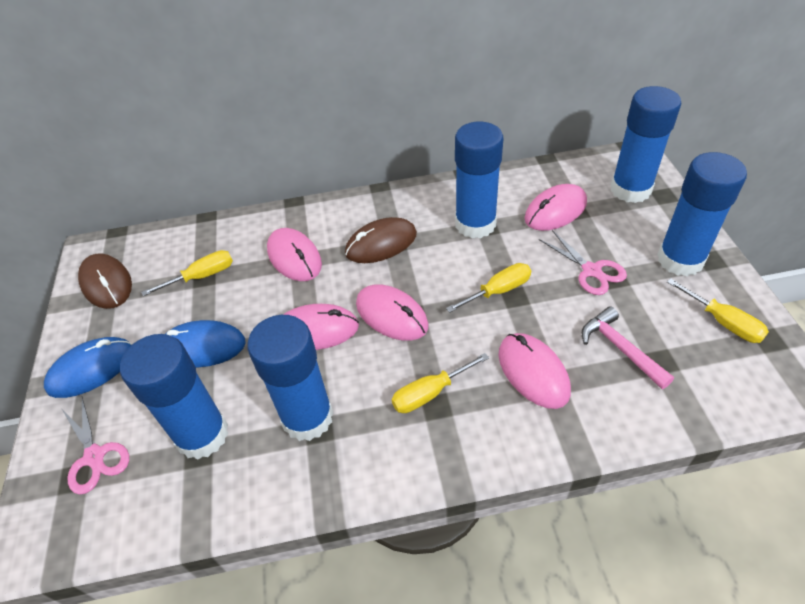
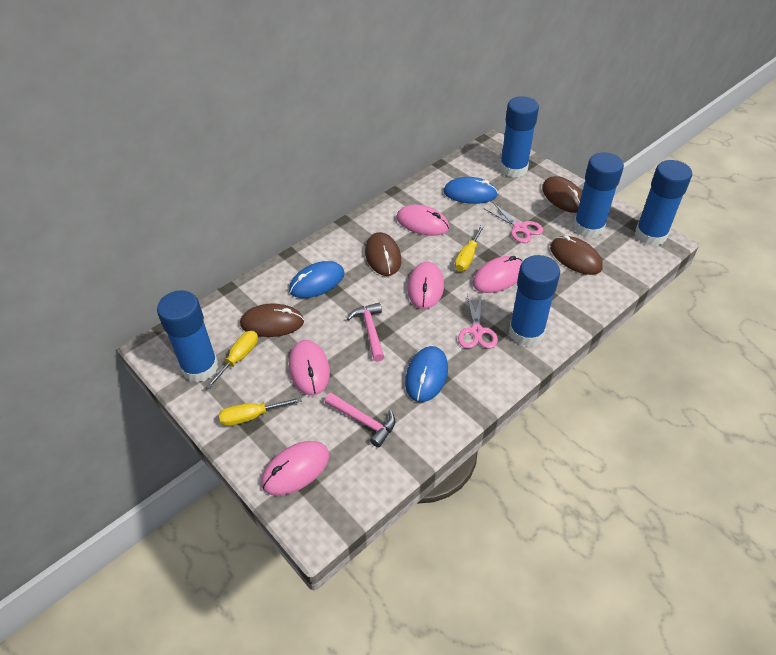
blue mouse: 2 -> 3
brown mouse: 2 -> 4
pink hammer: 1 -> 2
yellow screwdriver: 4 -> 3

